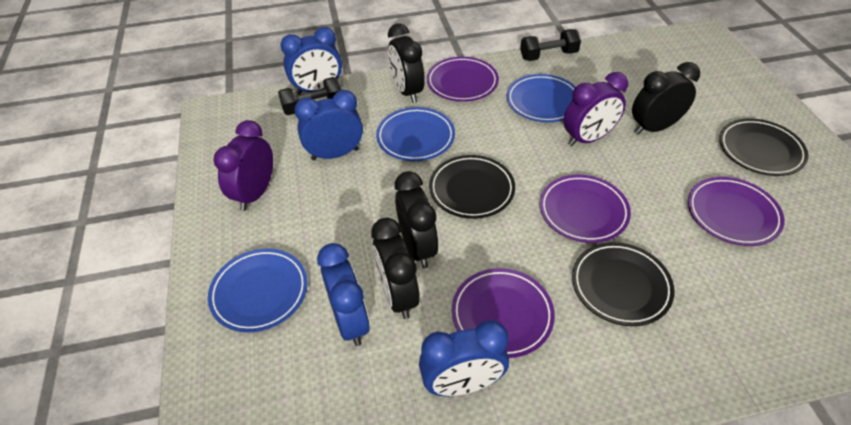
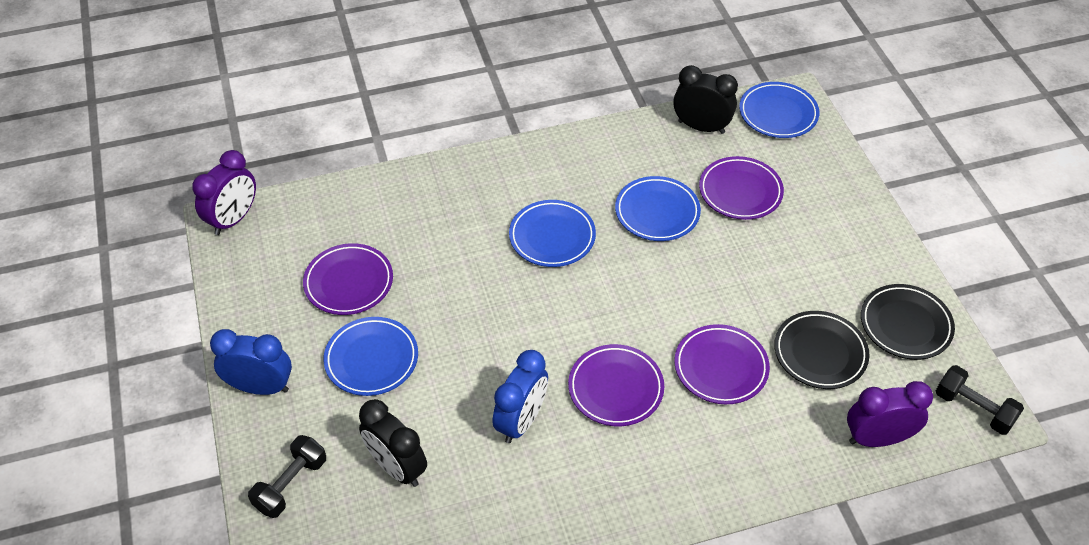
black clock: 4 -> 2
black plate: 3 -> 2
blue clock: 4 -> 2
blue plate: 3 -> 4

